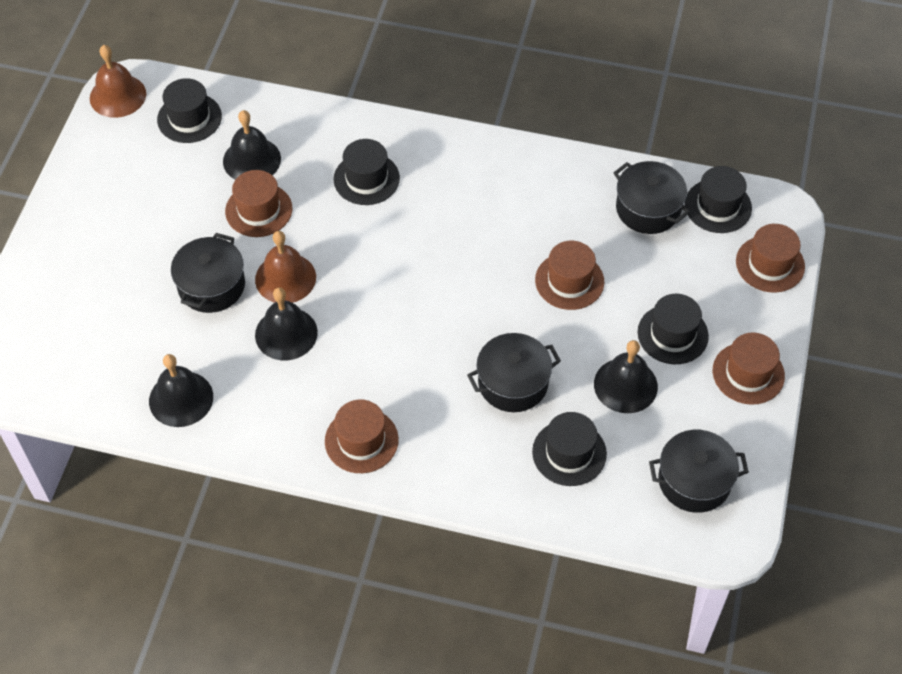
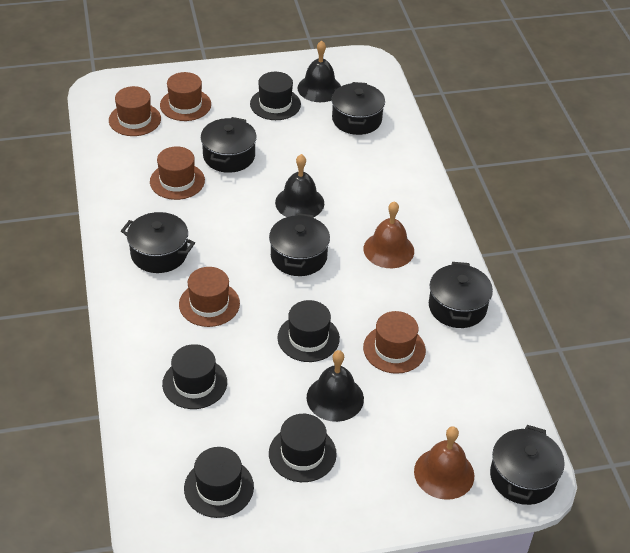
black bell: 4 -> 3
black pot: 4 -> 6

